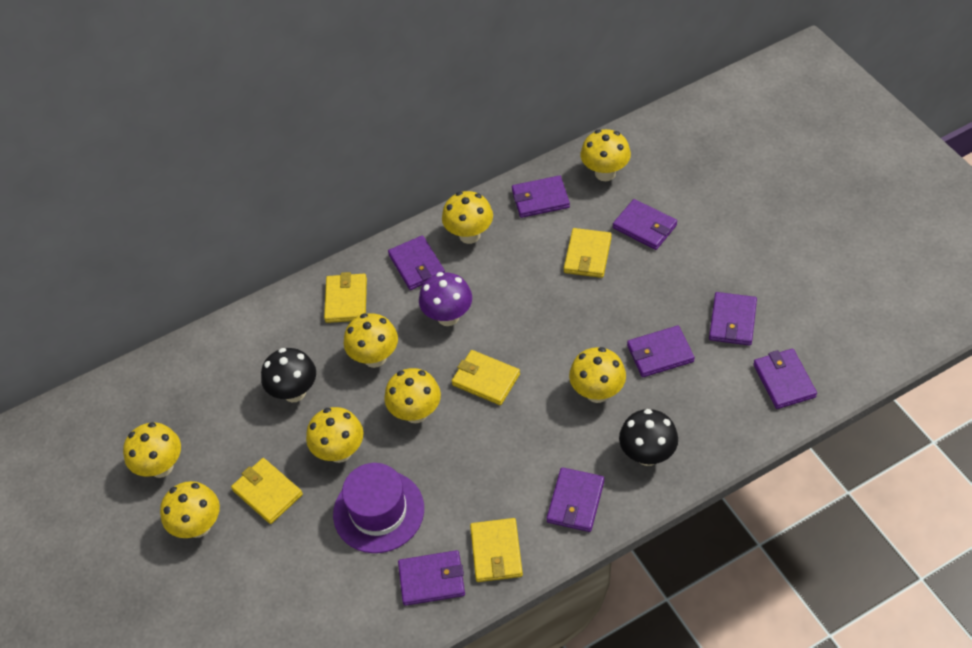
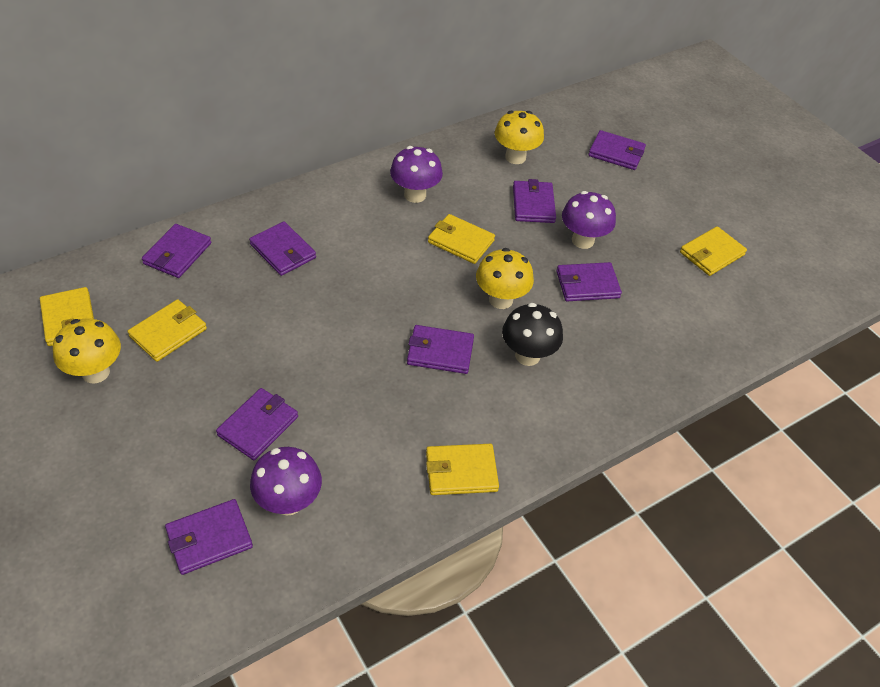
black mushroom: 2 -> 1
purple hat: 1 -> 0
purple mushroom: 1 -> 3
yellow mushroom: 8 -> 3

